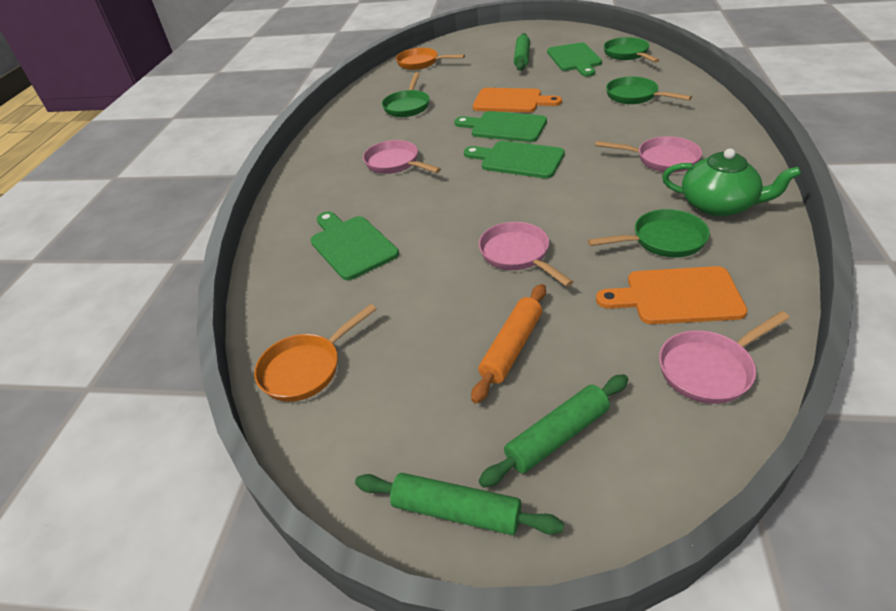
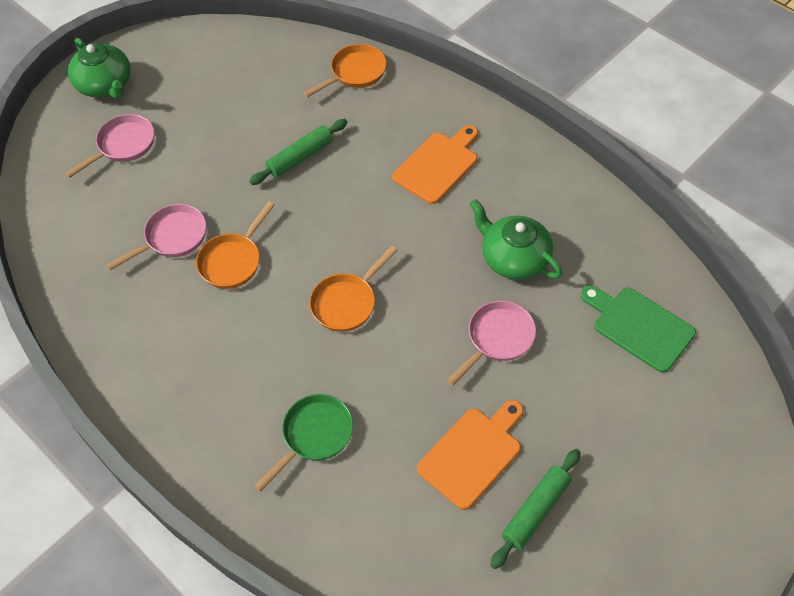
green cutting board: 4 -> 1
green pan: 4 -> 1
green rolling pin: 3 -> 2
green teapot: 1 -> 2
orange pan: 2 -> 3
orange rolling pin: 1 -> 0
pink pan: 4 -> 3

